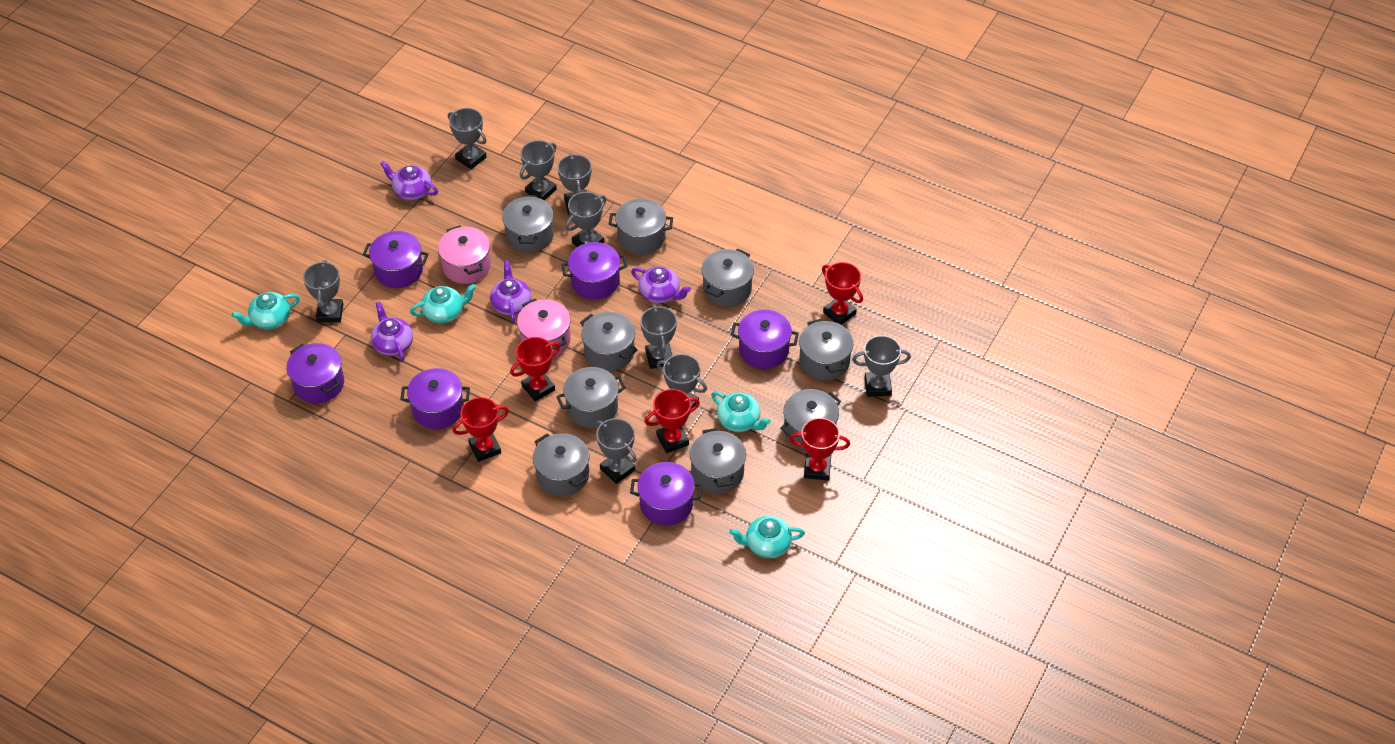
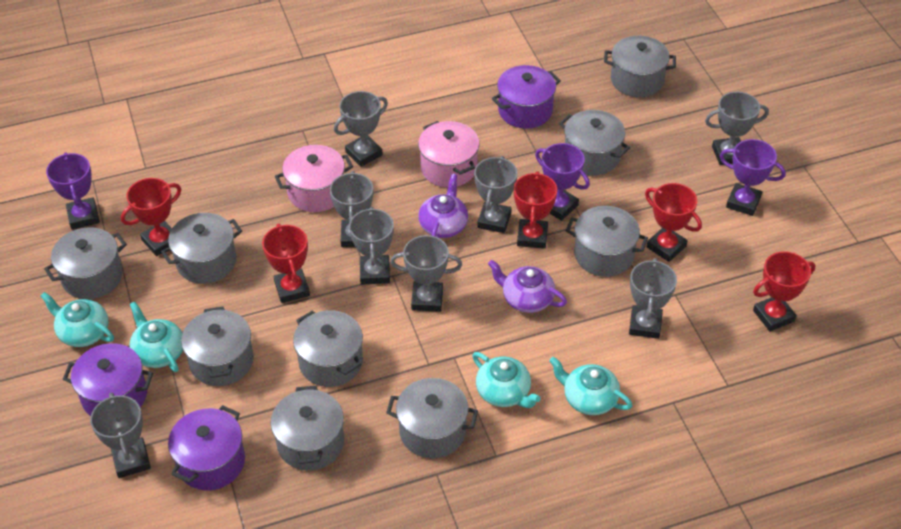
grey trophy: 9 -> 8
purple pot: 6 -> 3
purple teapot: 4 -> 2
purple trophy: 0 -> 3

